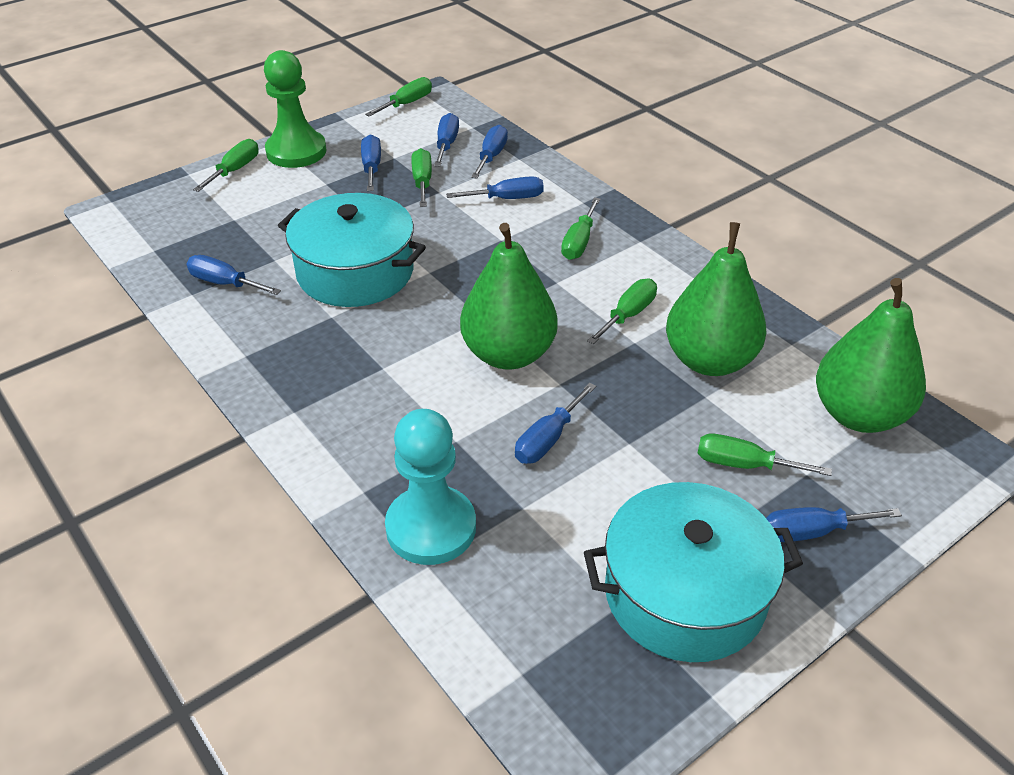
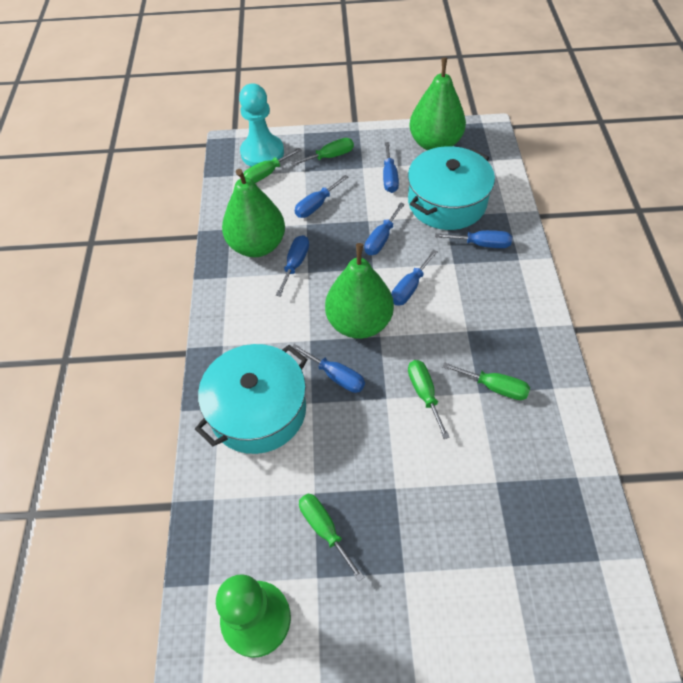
green screwdriver: 6 -> 5

